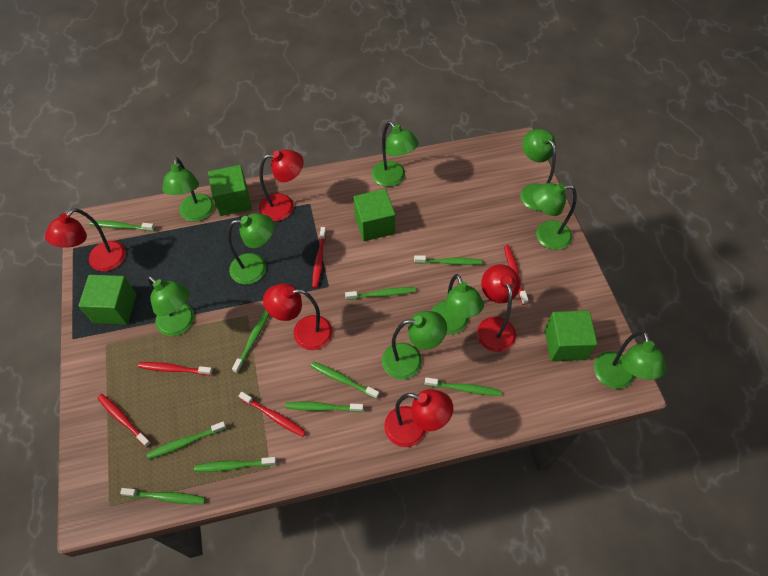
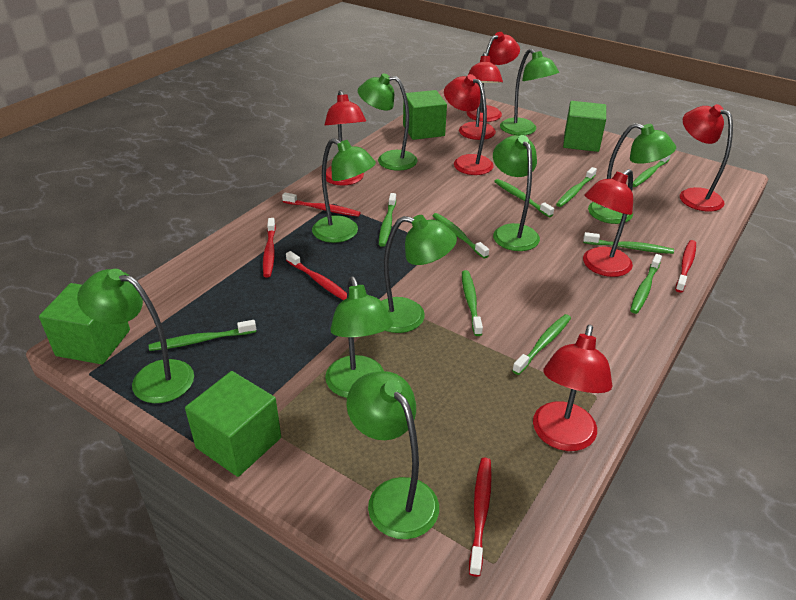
red lamp: 5 -> 7

